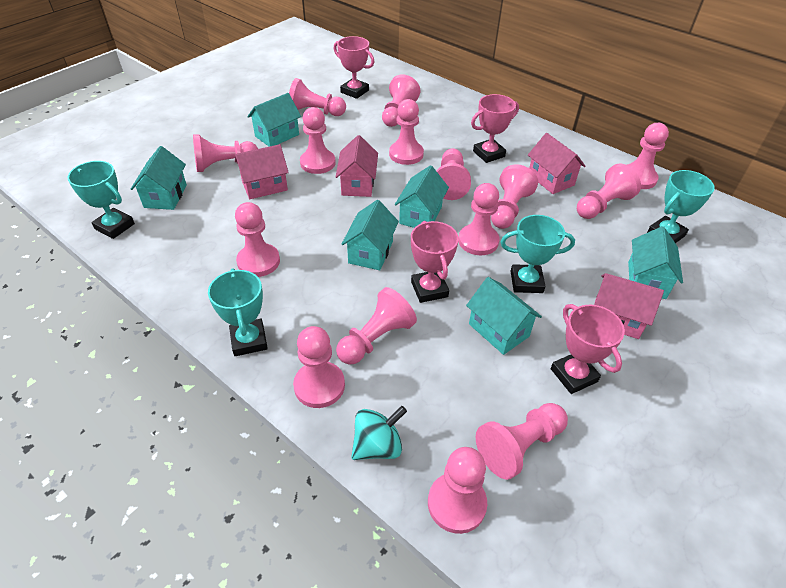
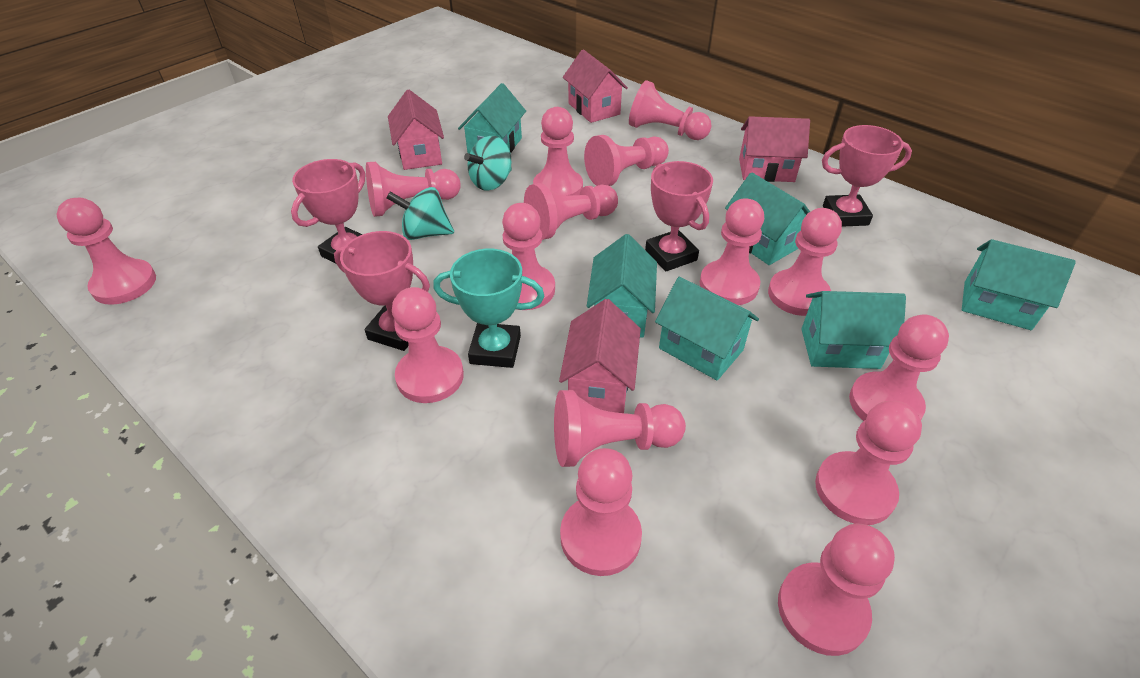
turquoise spinning top: 1 -> 2
turquoise trophy: 4 -> 1

